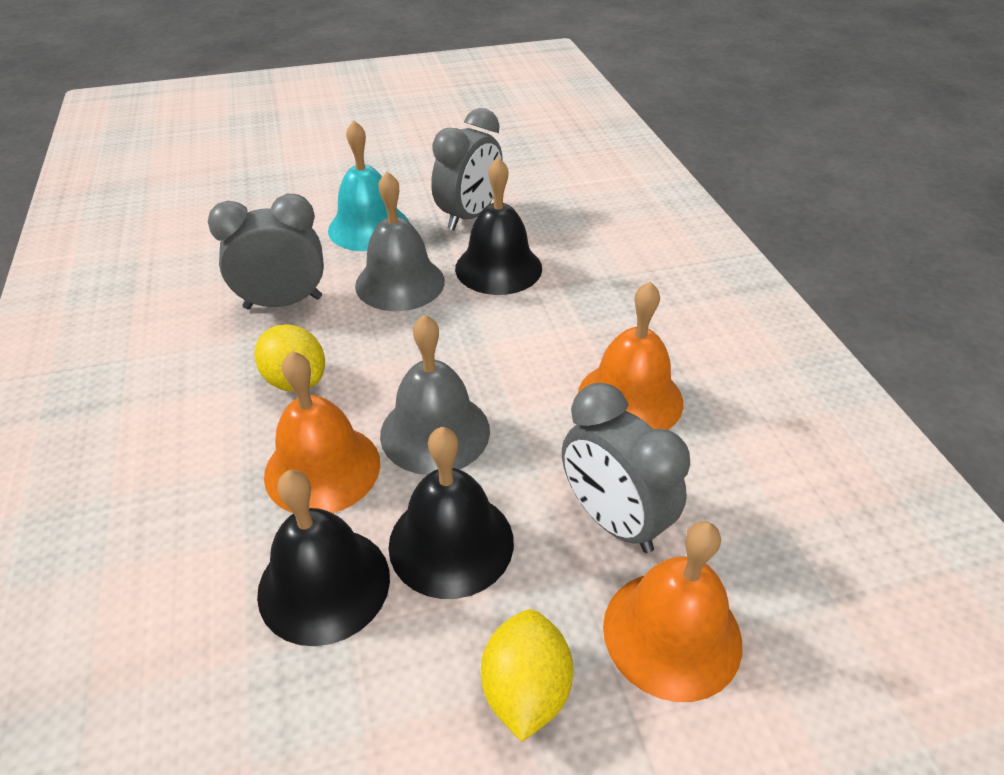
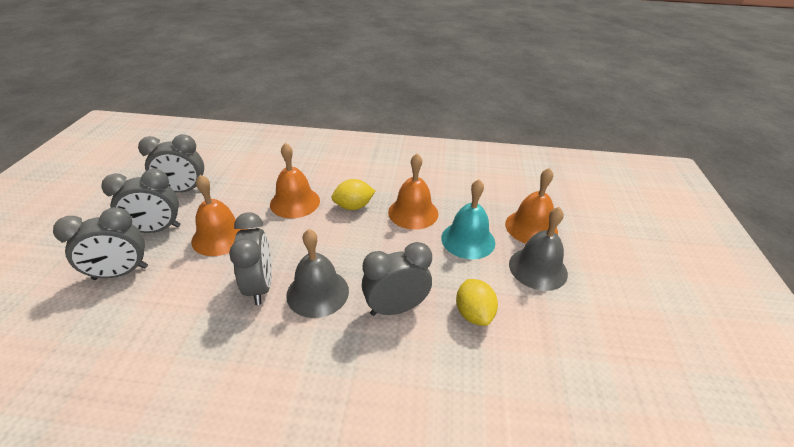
black bell: 3 -> 0
grey clock: 3 -> 5
orange bell: 3 -> 4

